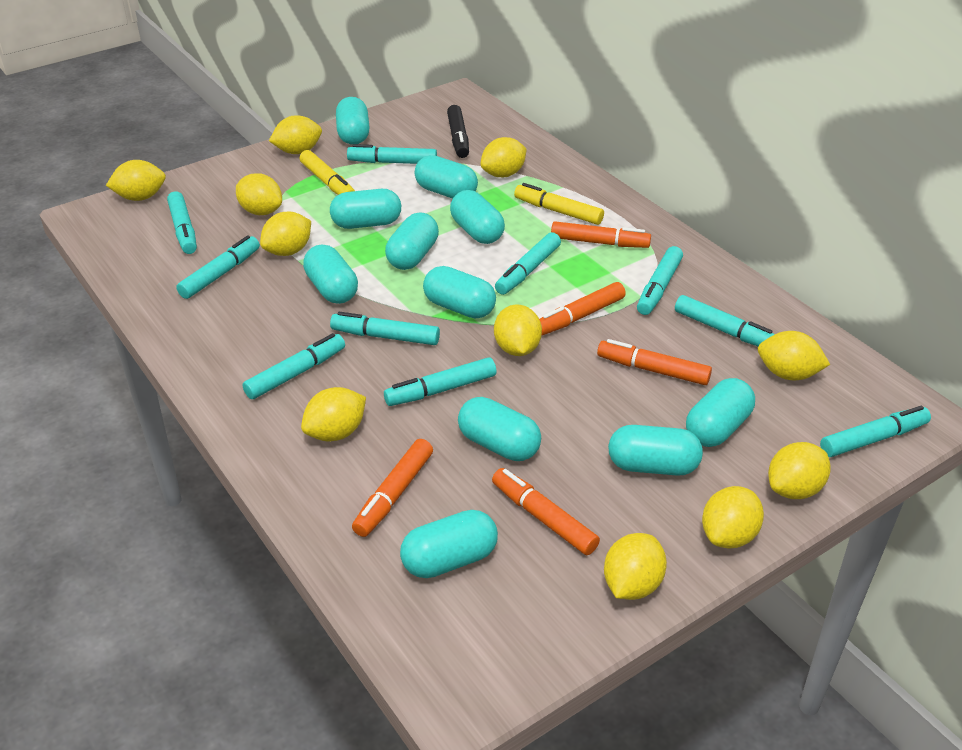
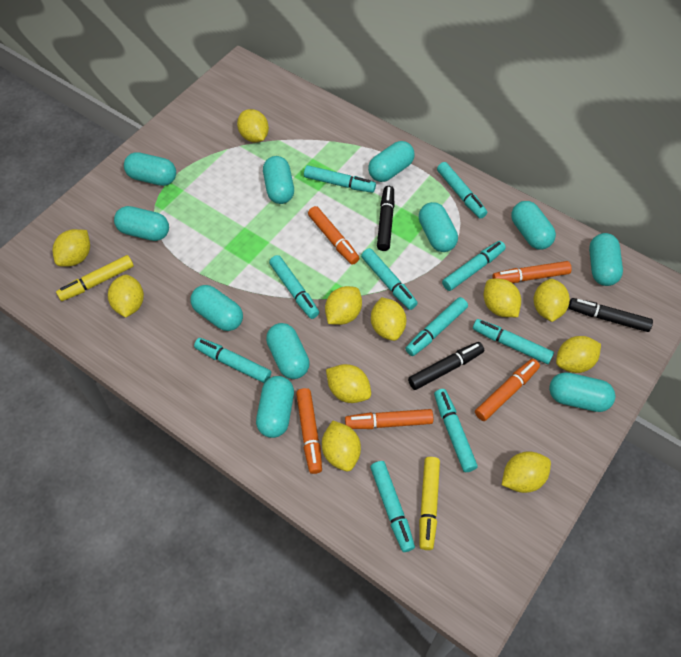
black marker: 1 -> 3

